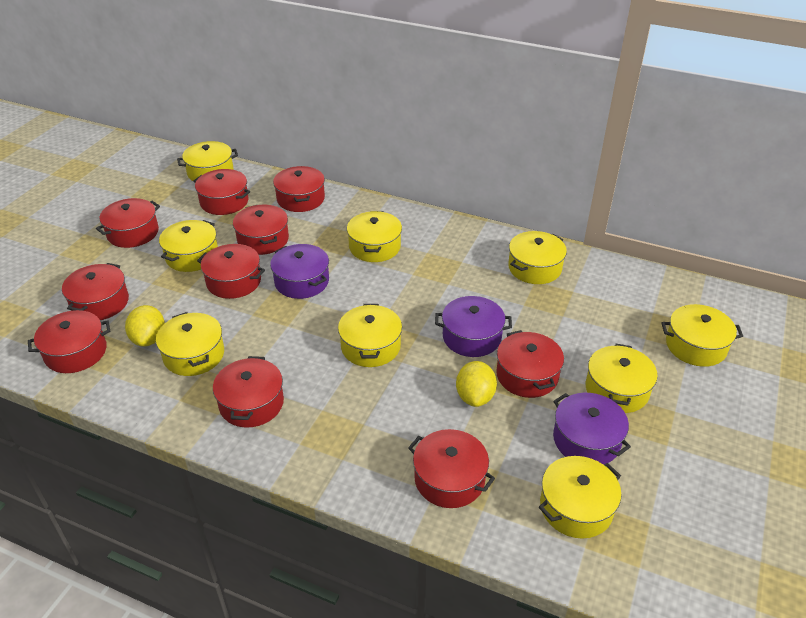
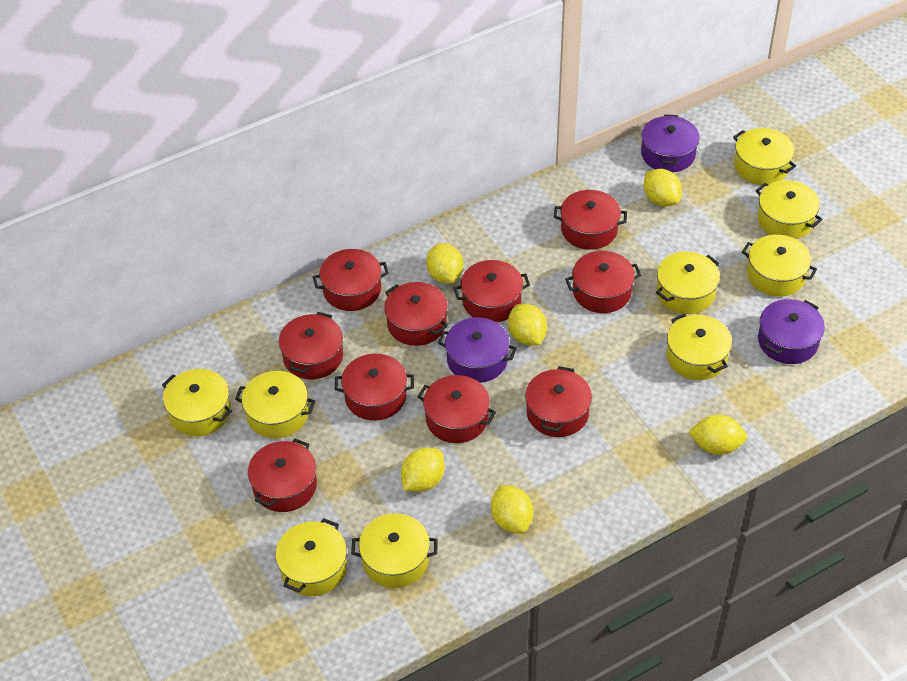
yellow lemon: 2 -> 6

